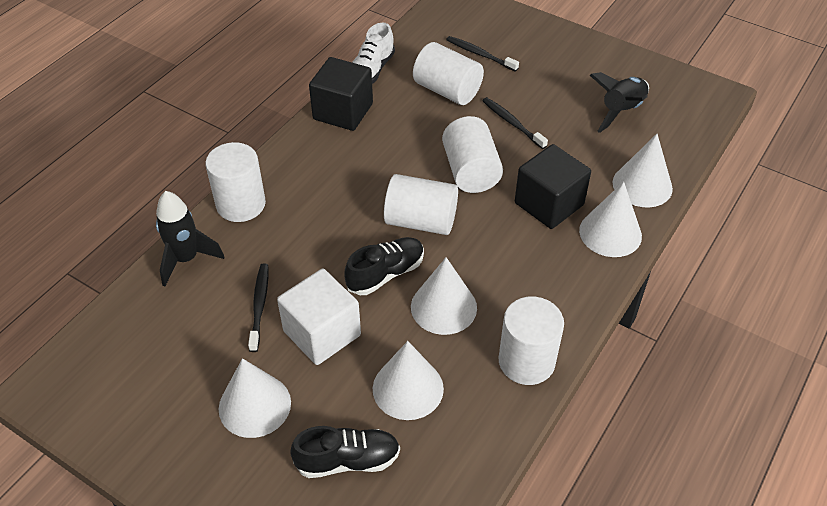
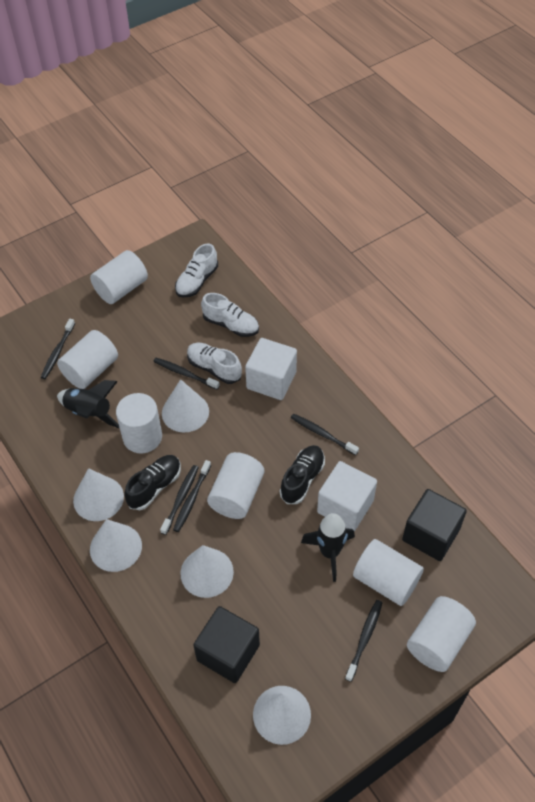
black toothbrush: 3 -> 6
white cube: 1 -> 2
white cylinder: 5 -> 6
white shoe: 1 -> 3

